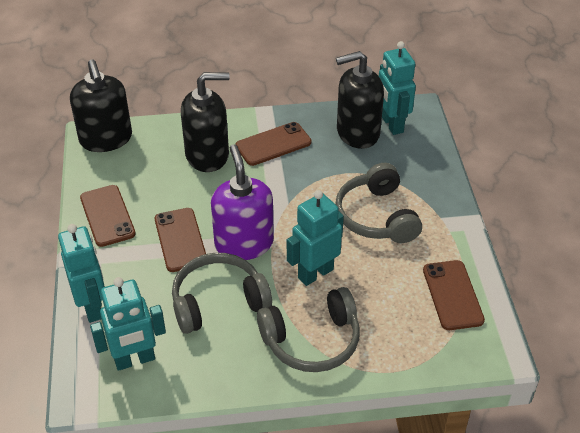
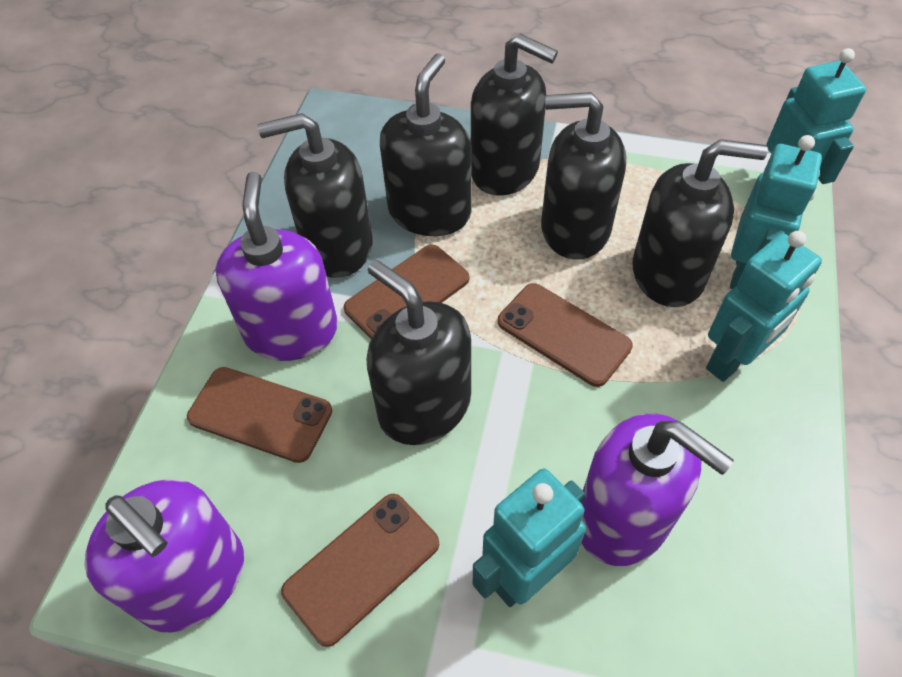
black soap dispenser: 3 -> 6
grey headphones: 3 -> 0
purple soap dispenser: 1 -> 3

